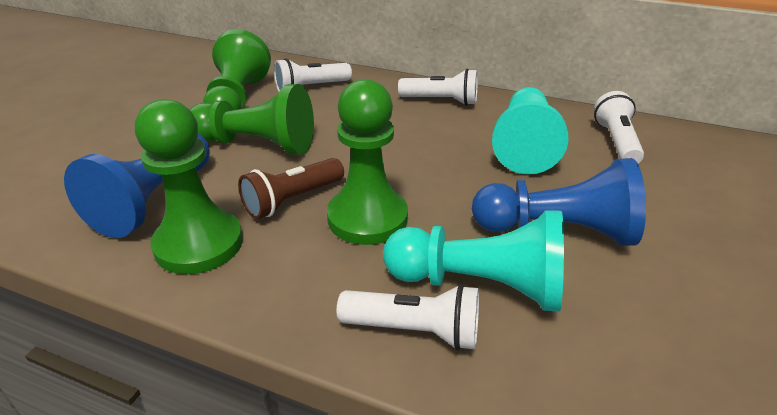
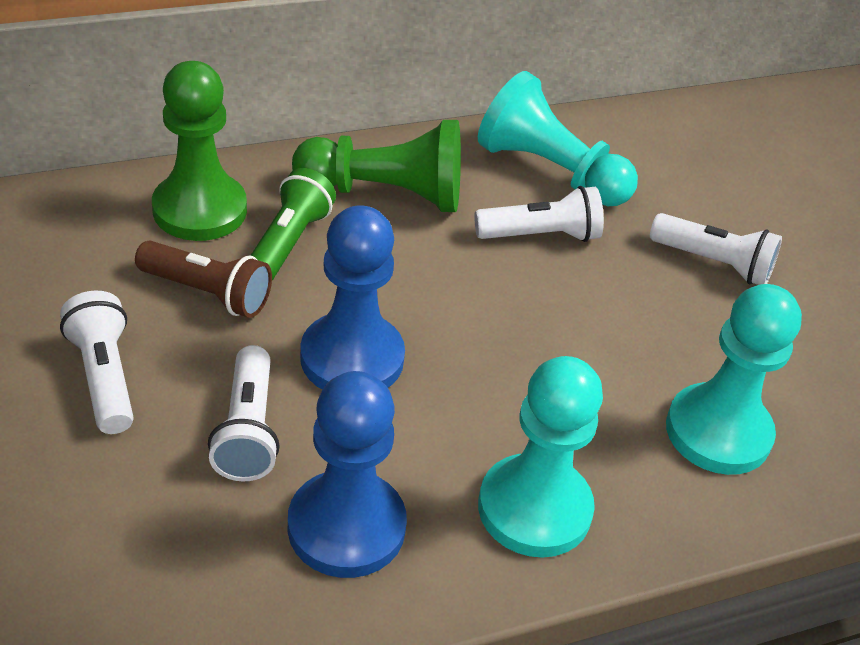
green flashlight: 0 -> 1
green pawn: 4 -> 2
turquoise pawn: 2 -> 3

